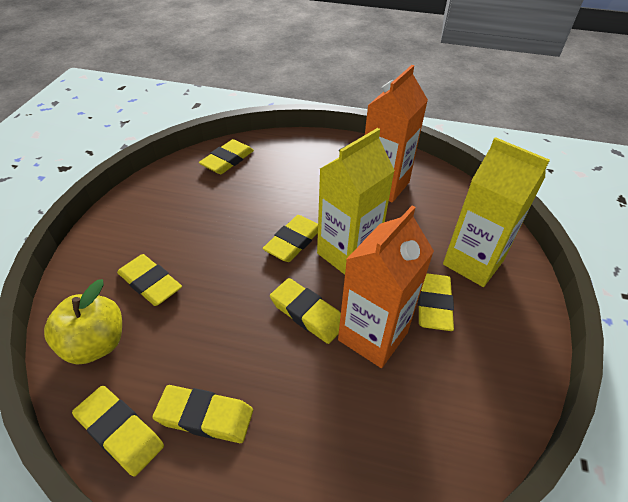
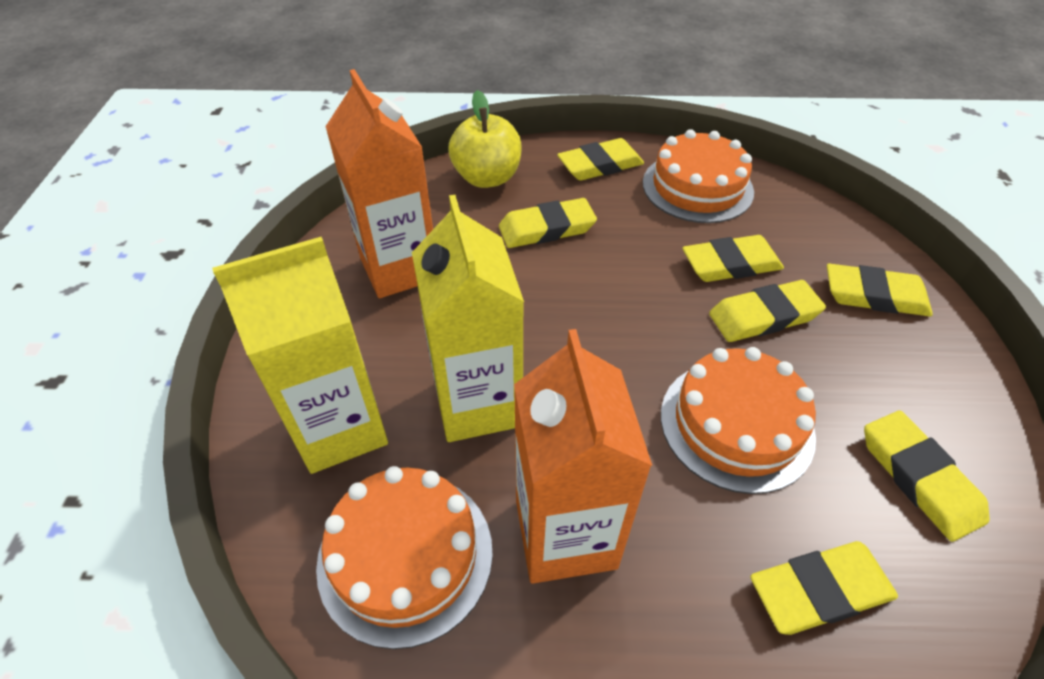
orange cake: 0 -> 3

